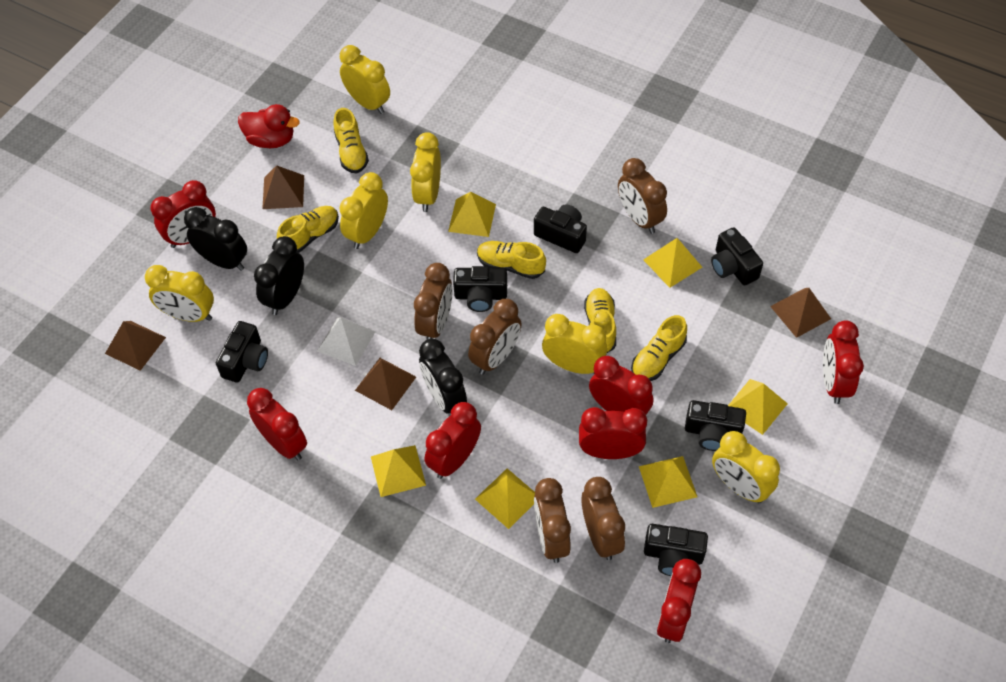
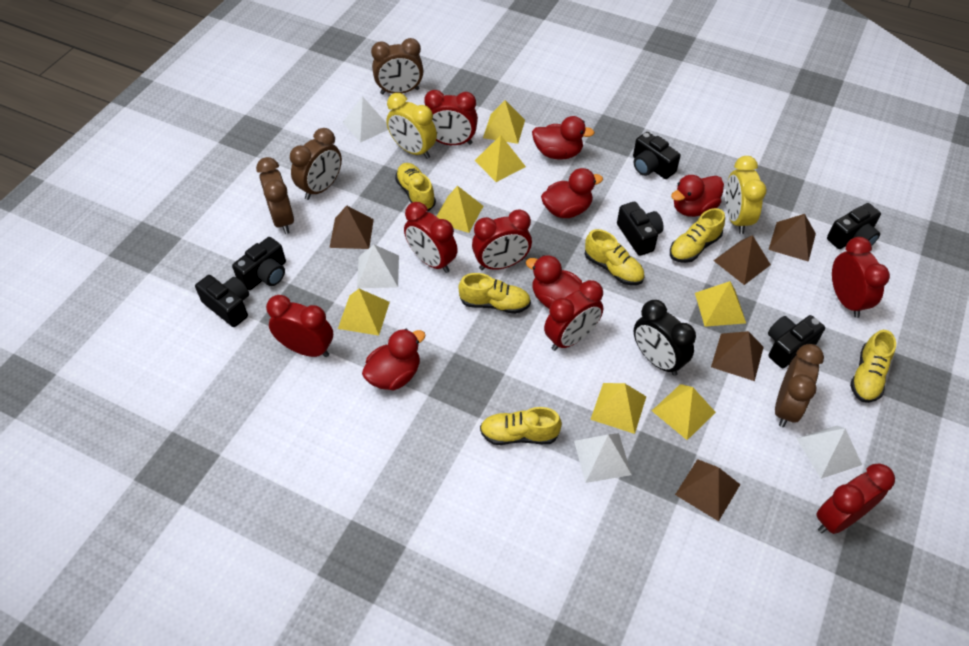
black clock: 3 -> 1
brown clock: 5 -> 4
brown pyramid: 4 -> 5
red duck: 1 -> 5
white pyramid: 1 -> 4
yellow clock: 6 -> 2
yellow pyramid: 6 -> 7
yellow shoe: 5 -> 6

